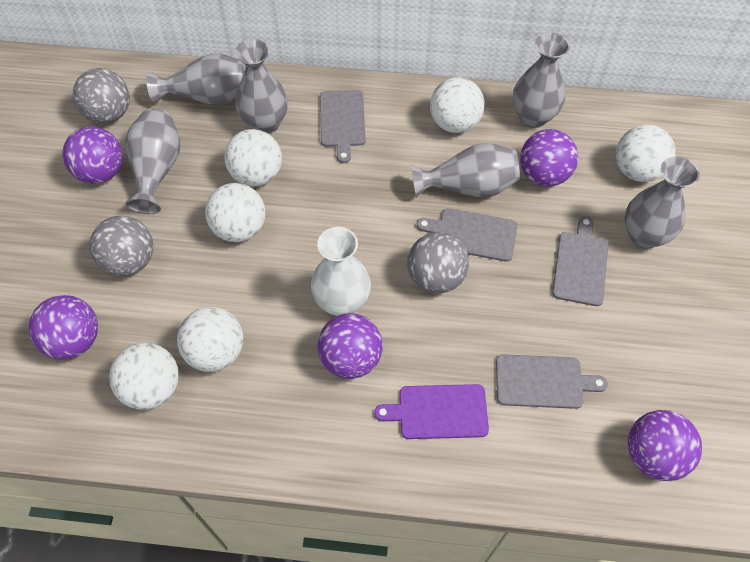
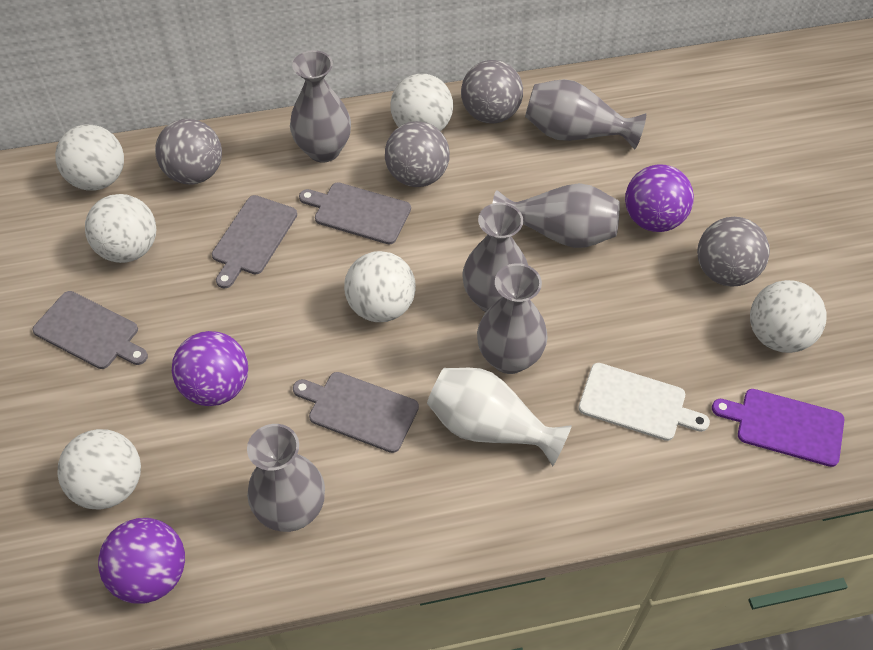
grey ball: 3 -> 4
purple ball: 5 -> 3
white cutting board: 0 -> 1

